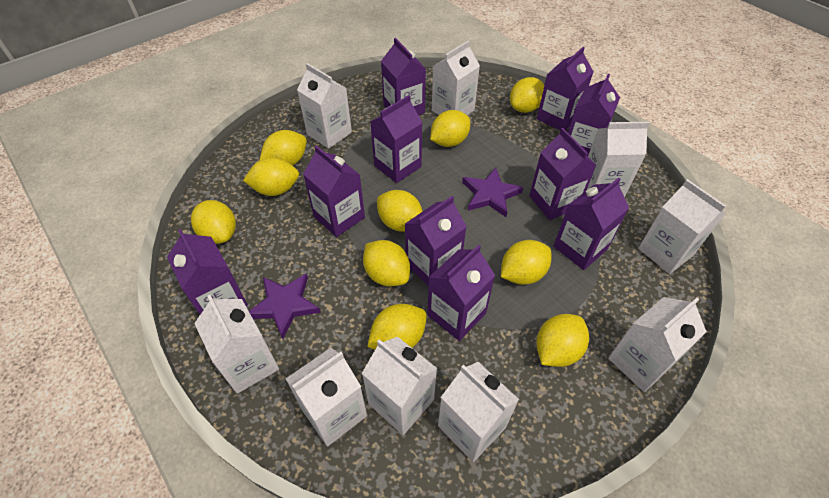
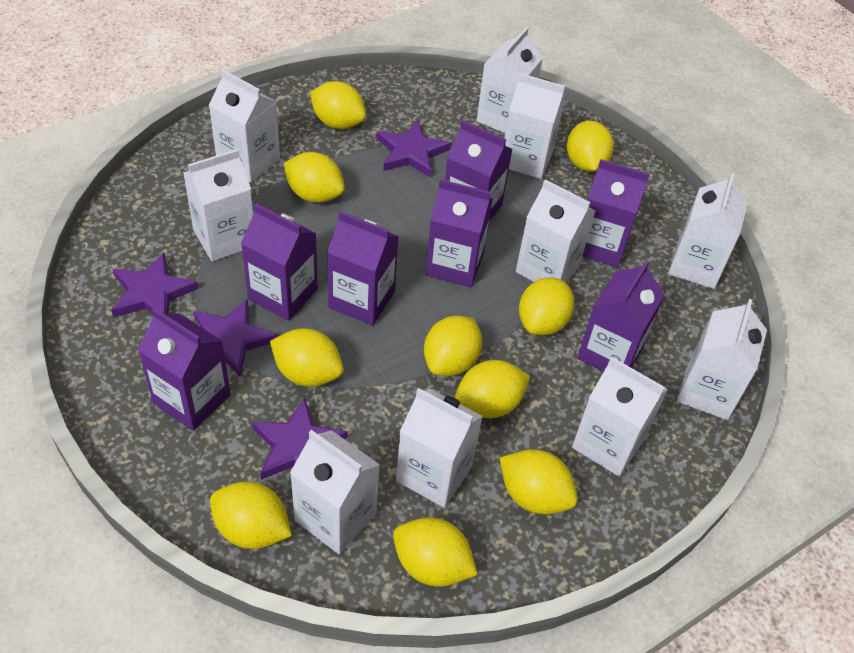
purple carton: 10 -> 7
purple star: 2 -> 4
white carton: 9 -> 10

